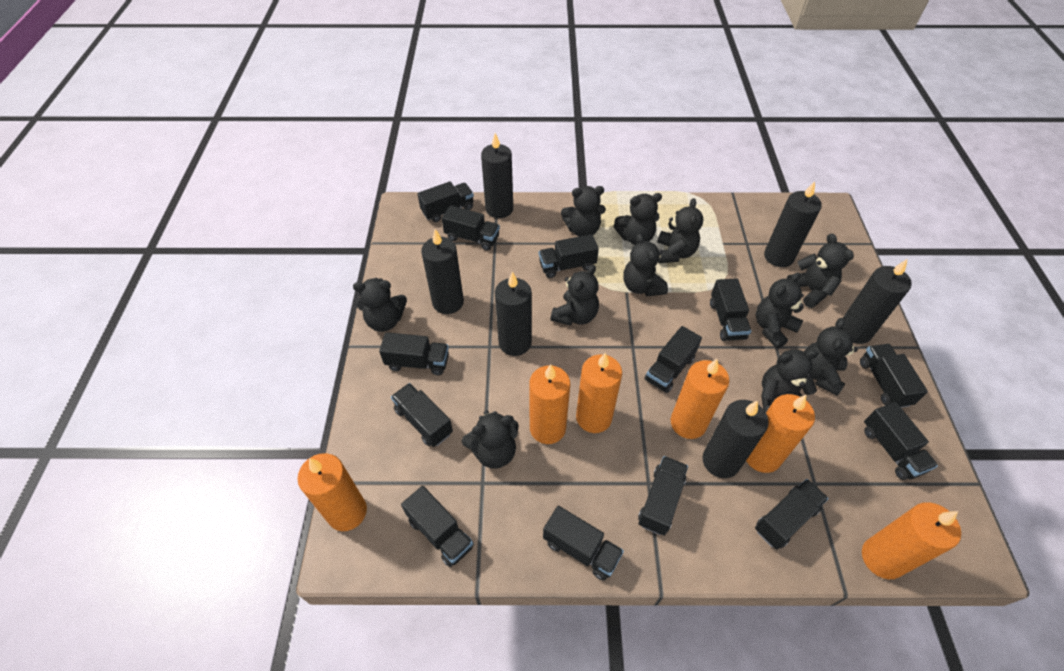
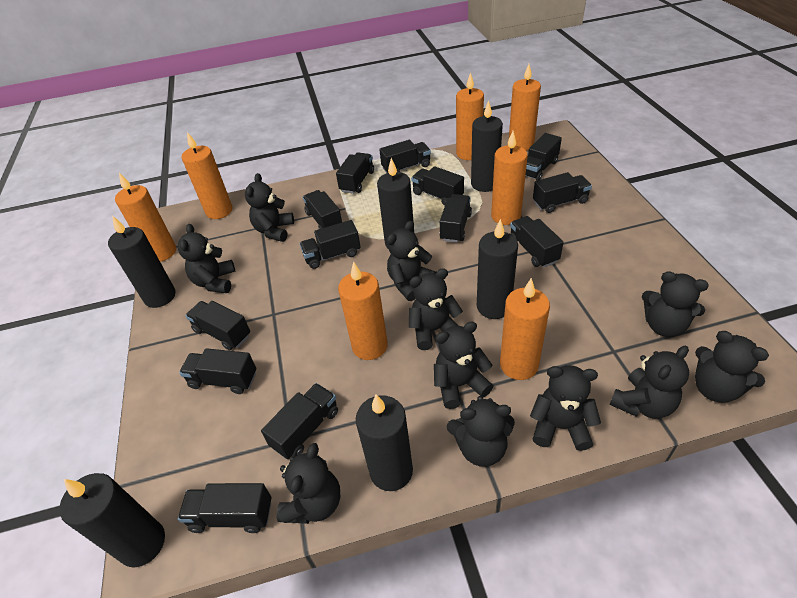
orange candle: 6 -> 7

